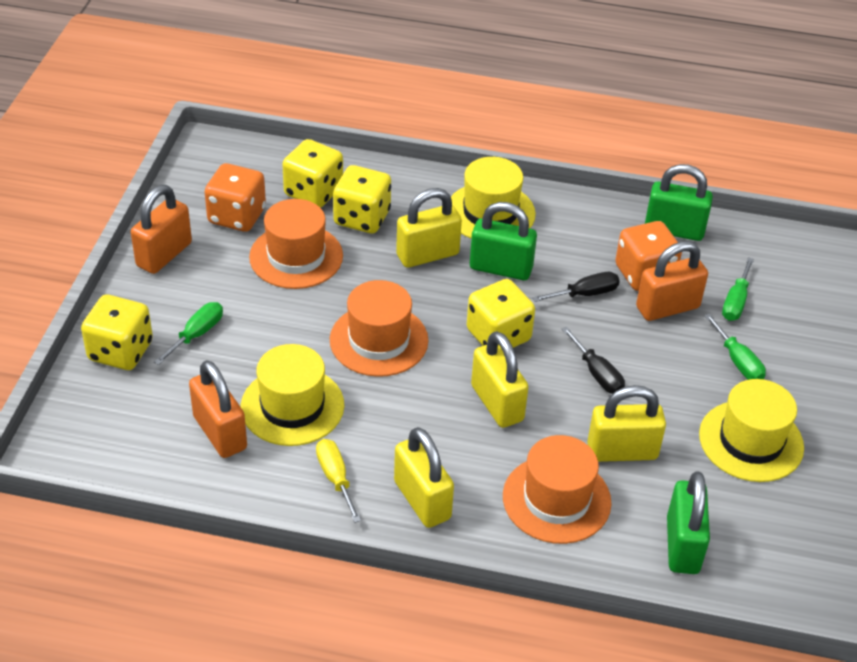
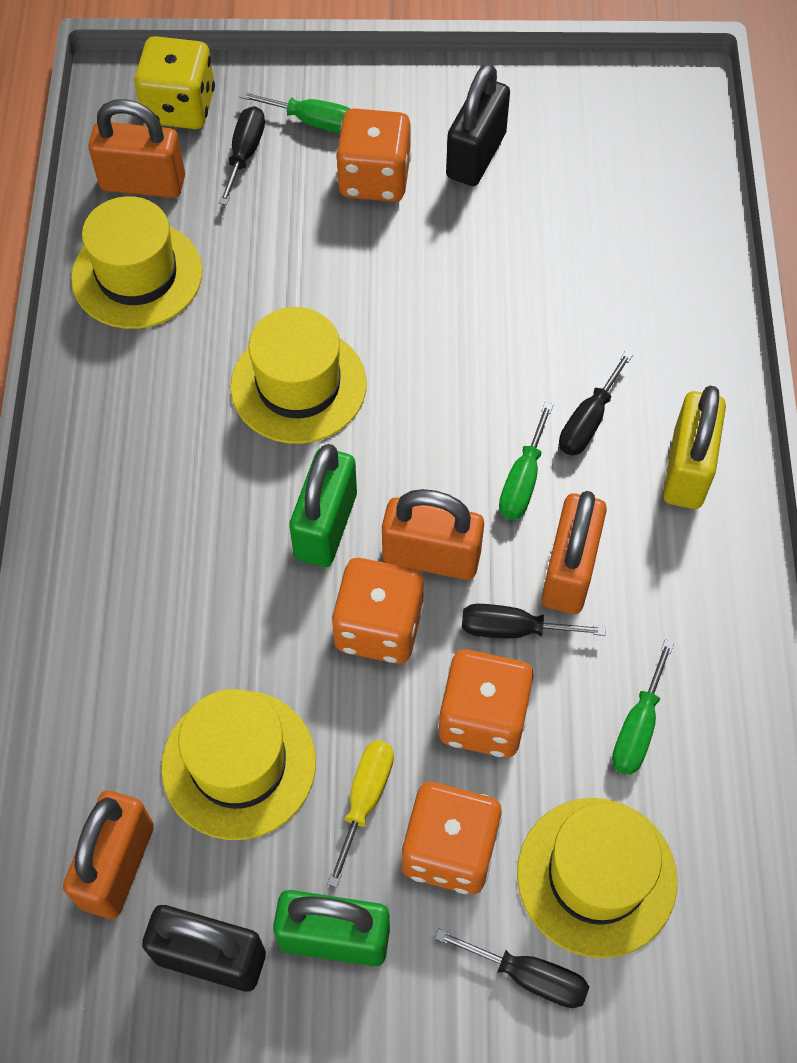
black padlock: 0 -> 2
black screwdriver: 2 -> 4
green padlock: 3 -> 2
orange dice: 2 -> 4
orange hat: 3 -> 0
orange padlock: 3 -> 4
yellow dice: 4 -> 1
yellow hat: 3 -> 4
yellow padlock: 4 -> 1

